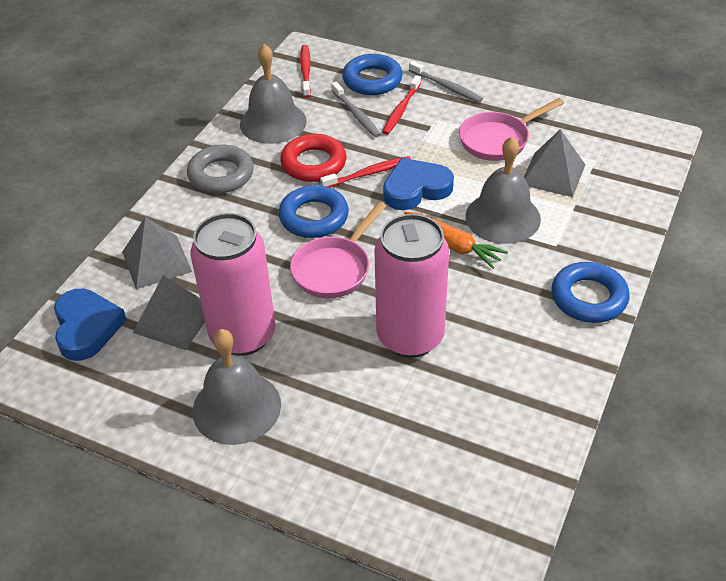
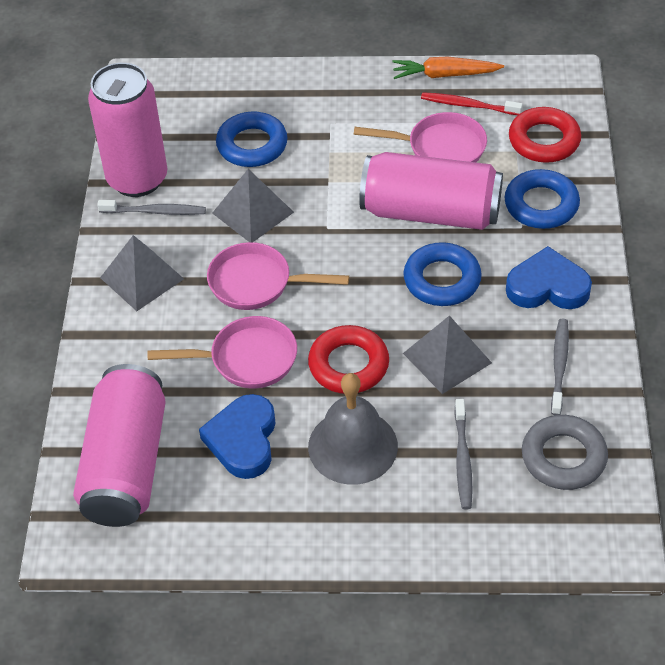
grey bell: 3 -> 1
grey toothbrush: 2 -> 3
pink can: 2 -> 3
pink pan: 2 -> 3
red ring: 1 -> 2
red toothbrush: 3 -> 1

